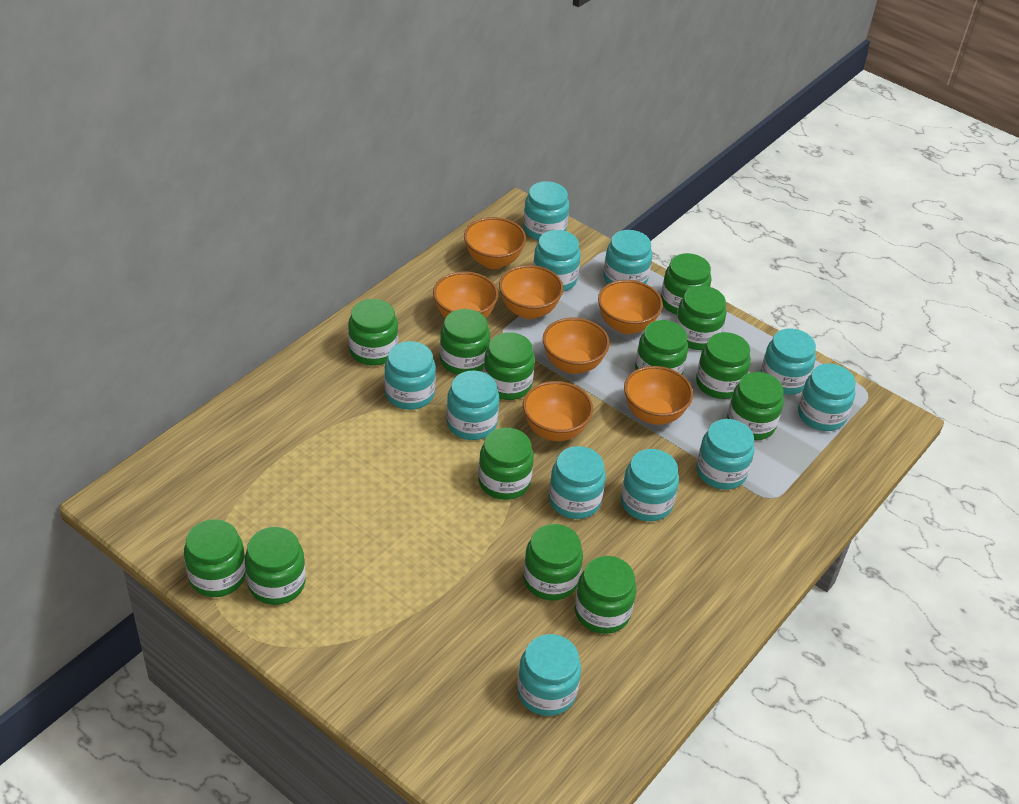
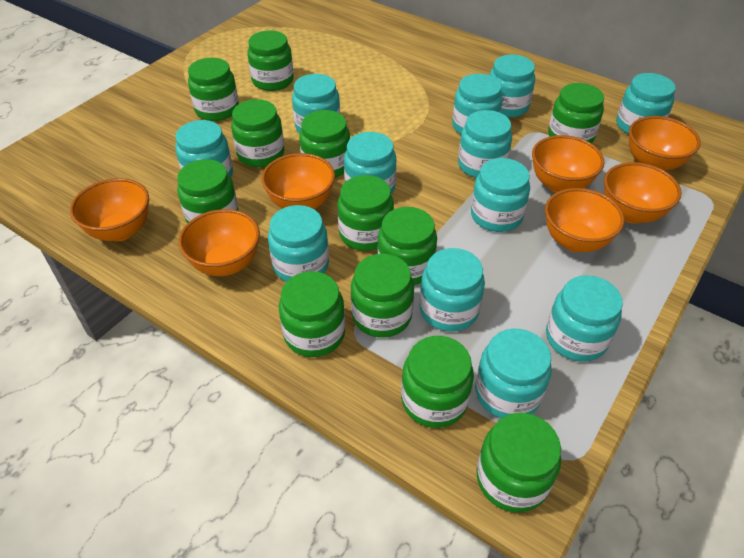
green jar: 13 -> 12
turquoise jar: 11 -> 12

